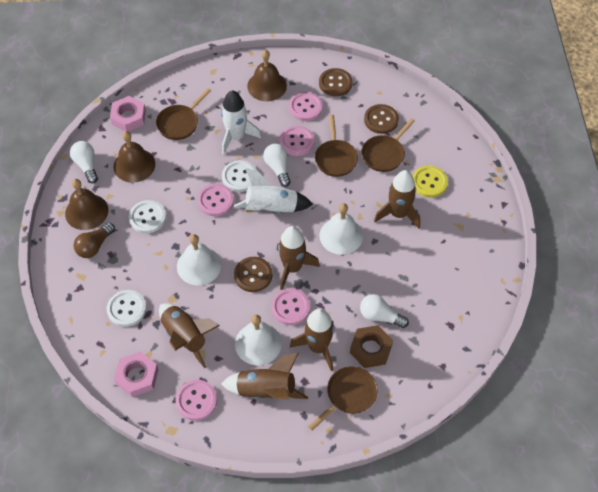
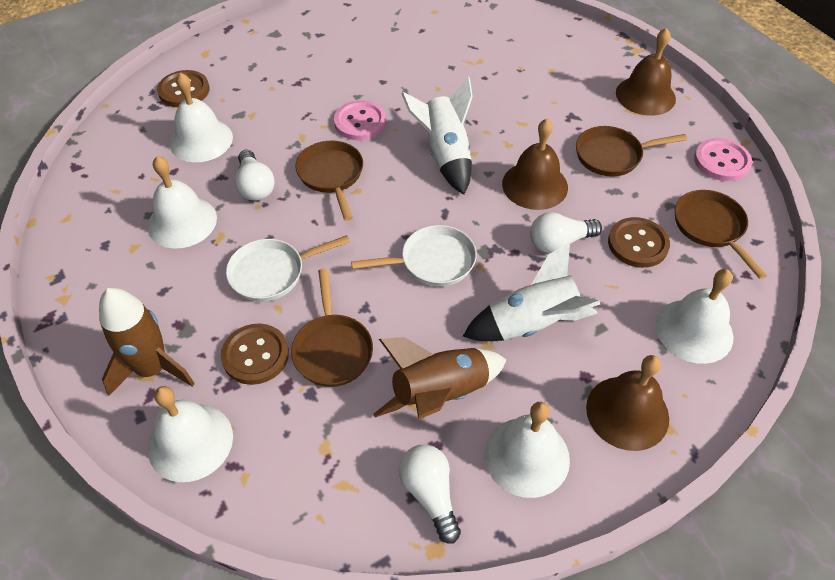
brown light bulb: 1 -> 0
brown nut: 1 -> 0
brown rocket: 5 -> 2
pink button: 5 -> 2
pink nut: 2 -> 0
white bell: 3 -> 5
white button: 3 -> 0
white pan: 0 -> 2
yellow button: 1 -> 0

